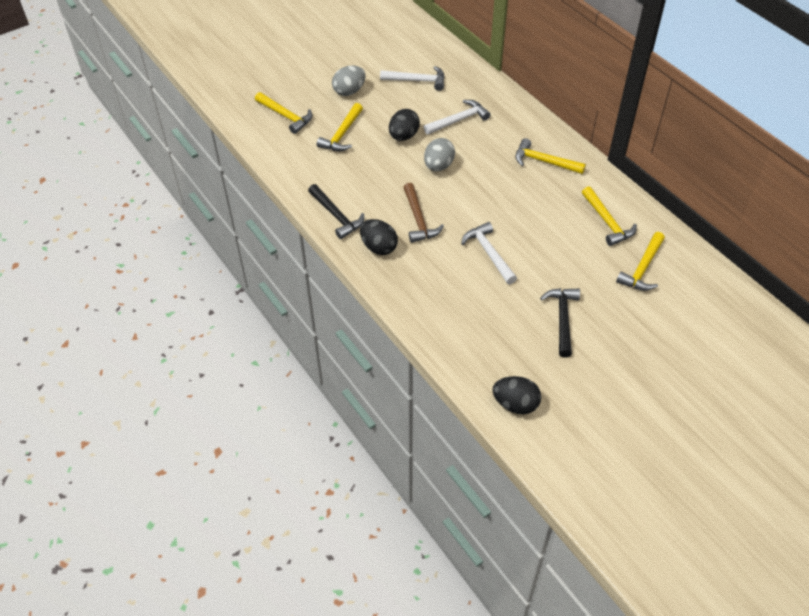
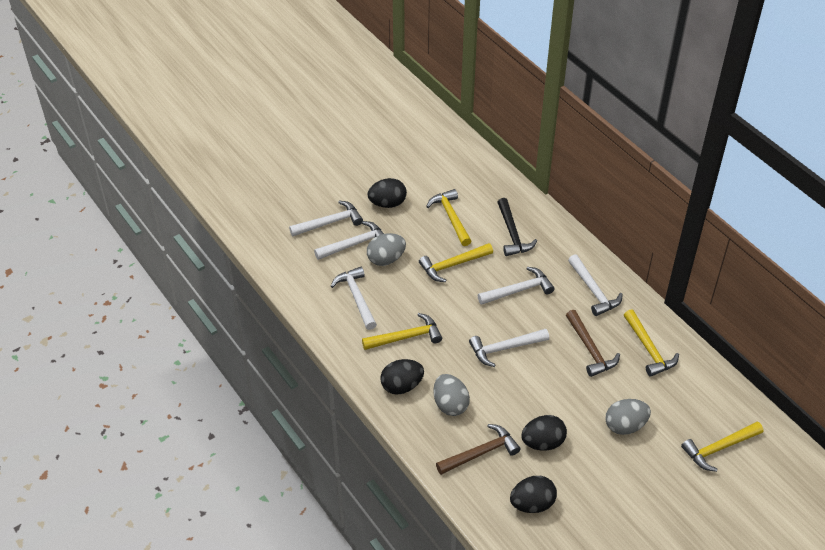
black egg: 3 -> 4
black hammer: 2 -> 1
brown hammer: 1 -> 2
grey egg: 2 -> 3
white hammer: 3 -> 6

